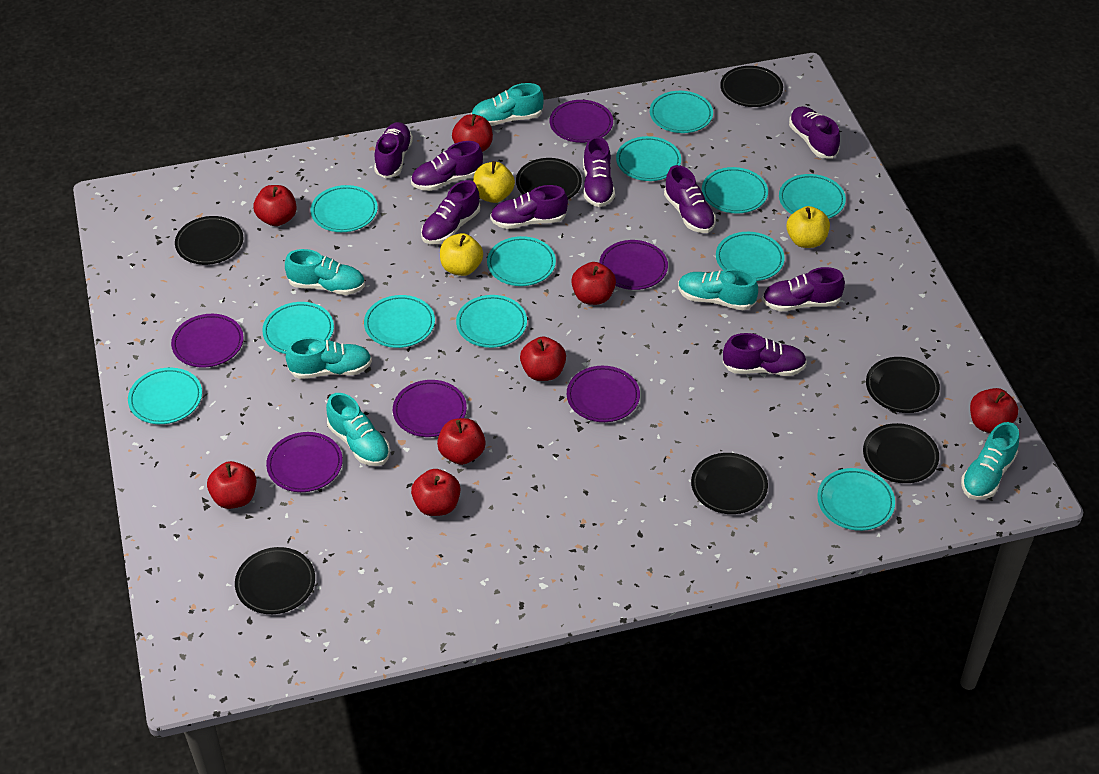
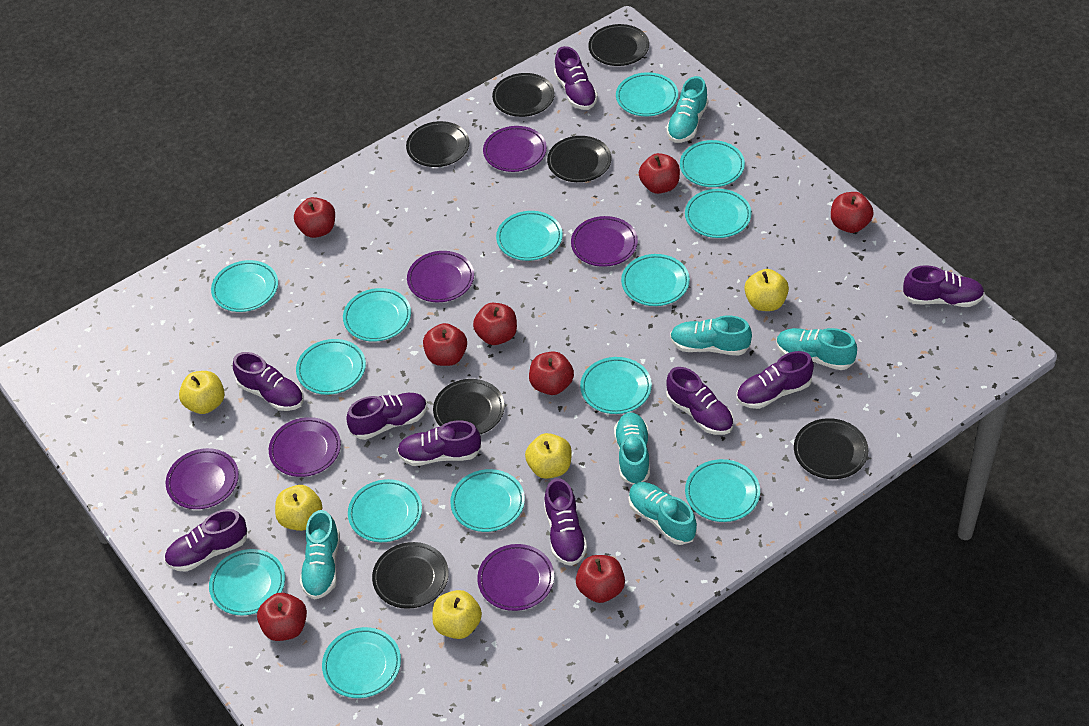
turquoise plate: 12 -> 14
yellow apple: 3 -> 5

